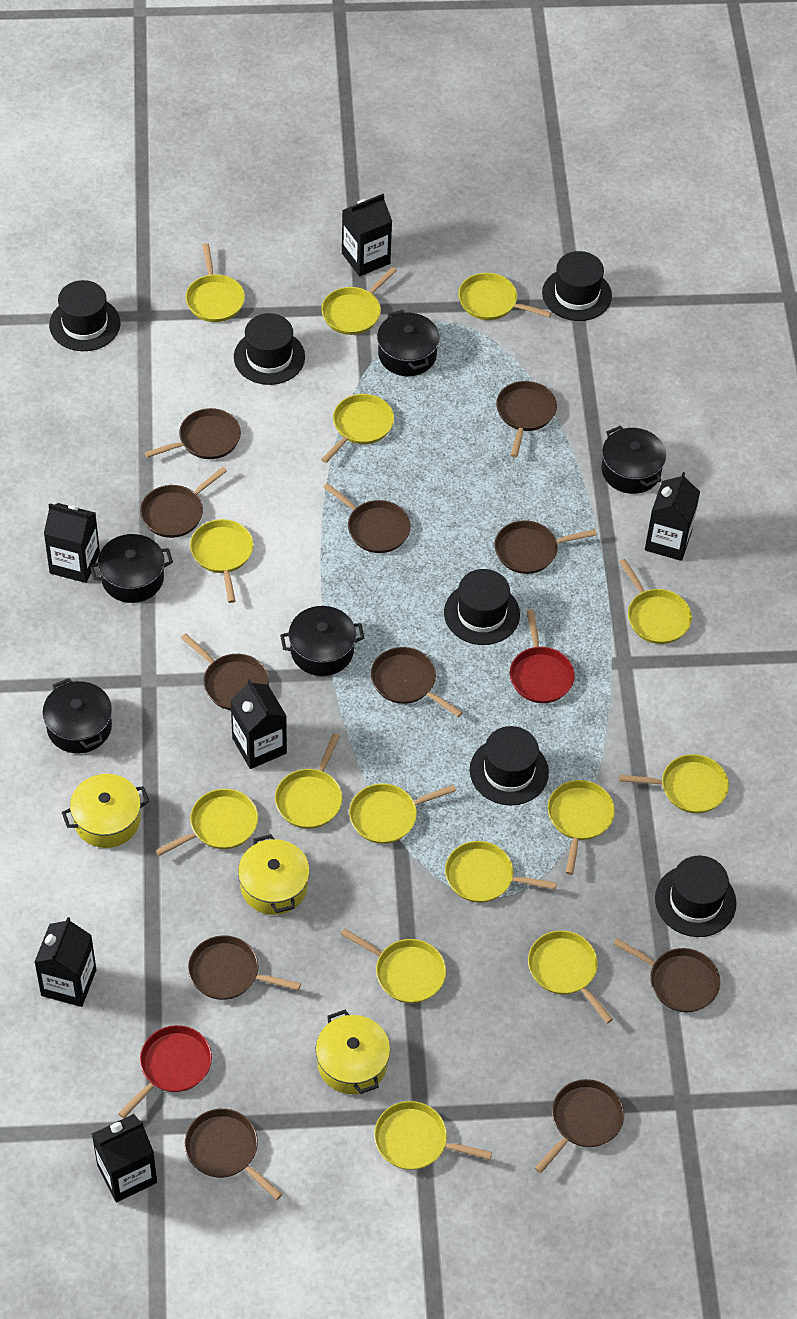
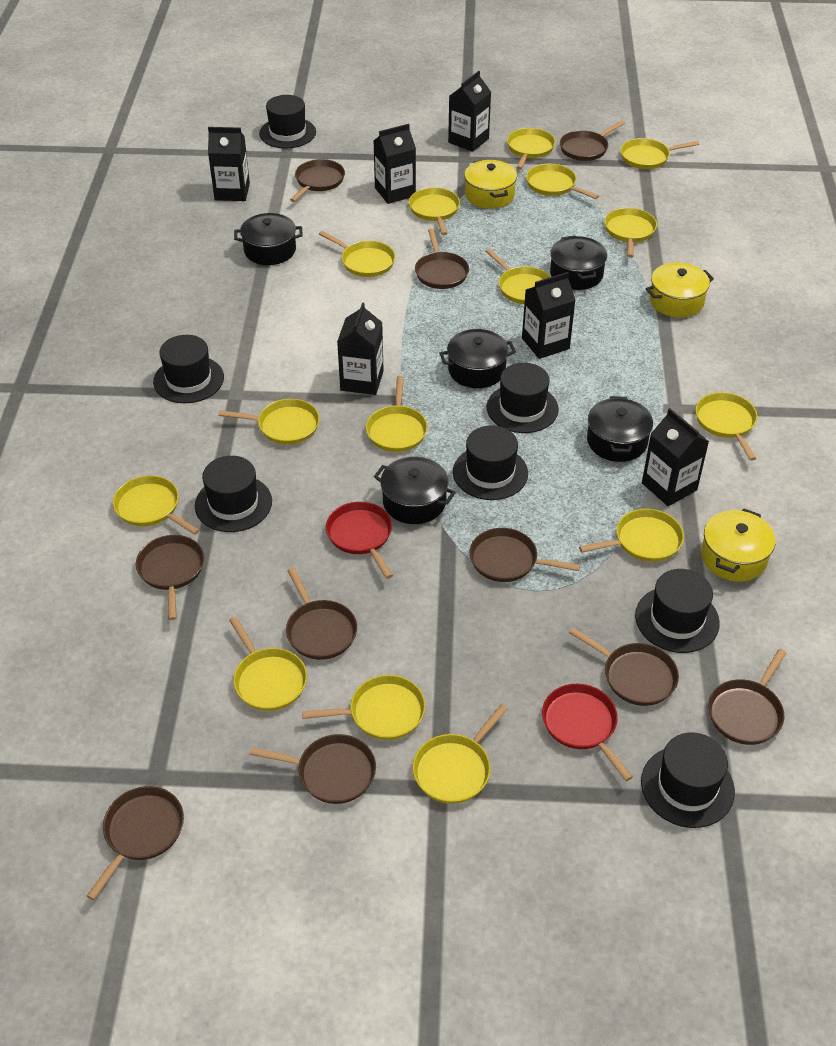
black hat: 6 -> 7
brown pan: 11 -> 10

